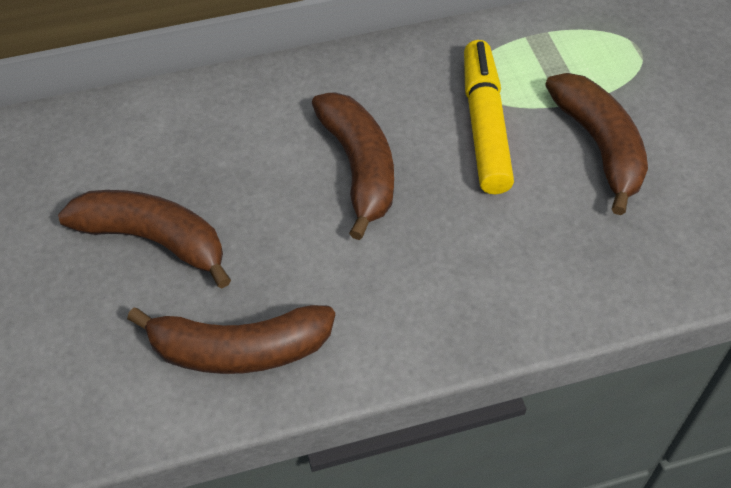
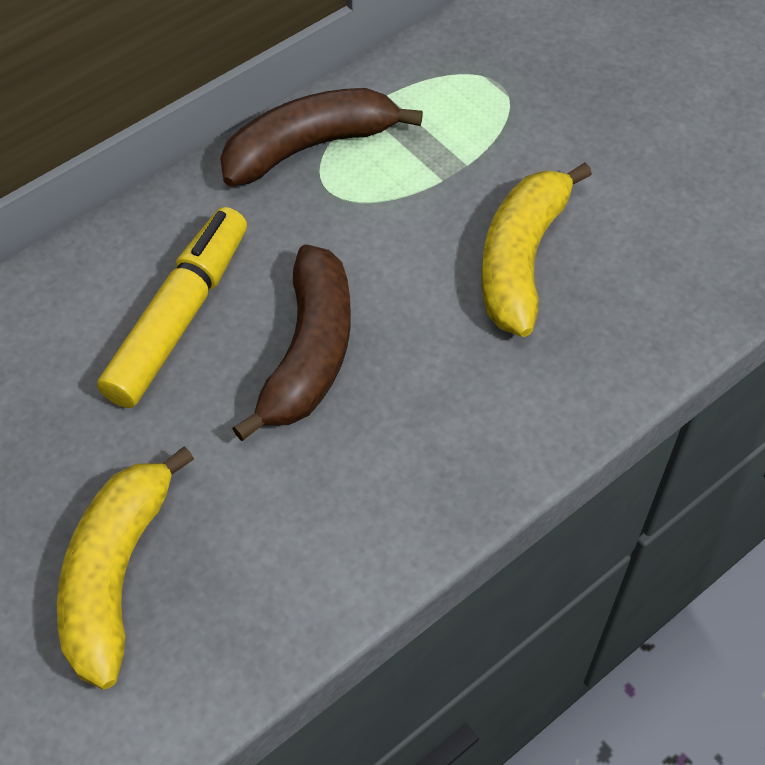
brown banana: 4 -> 2
yellow banana: 0 -> 2

